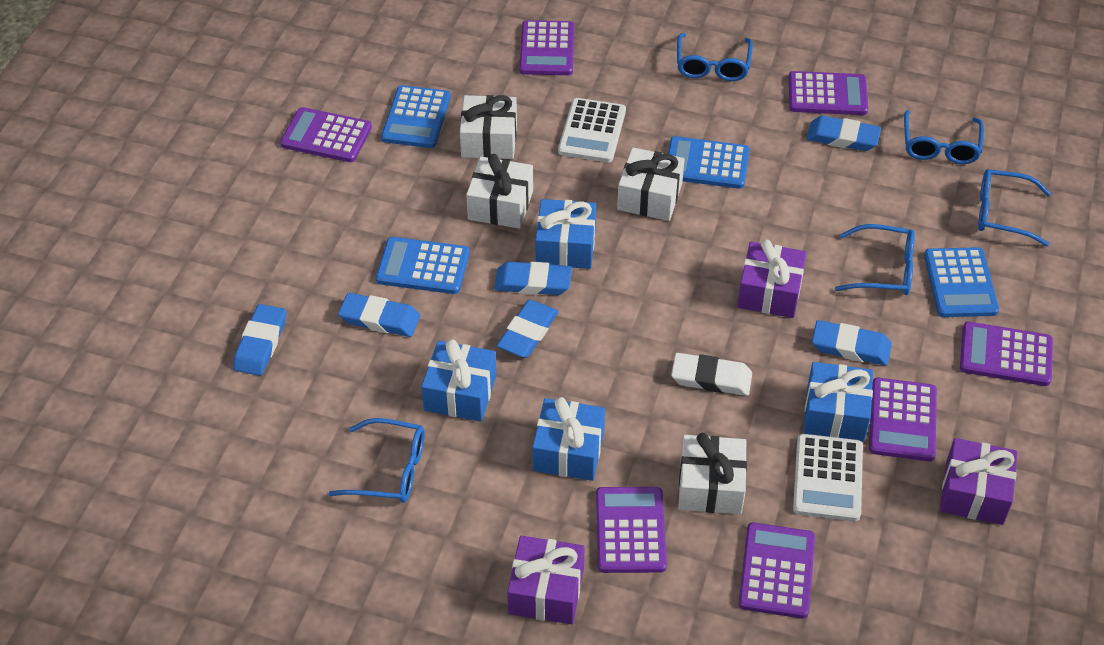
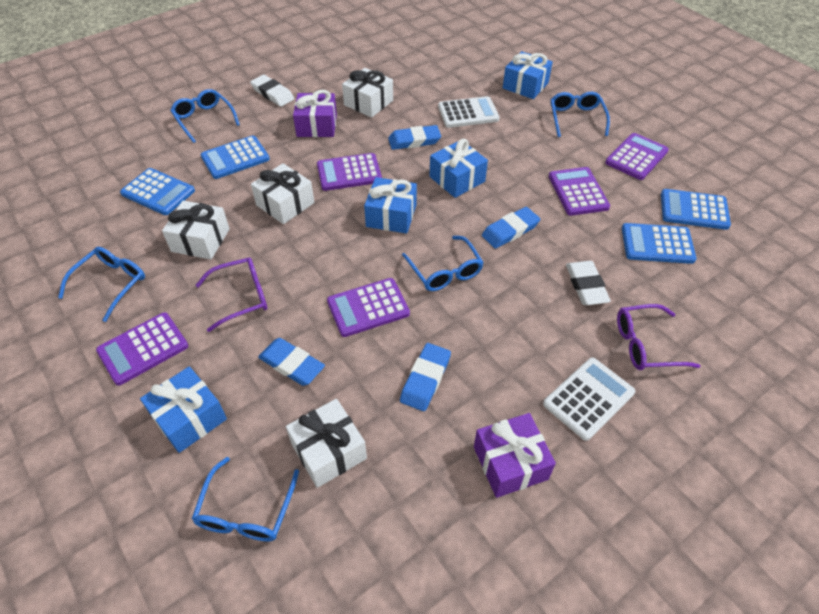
blue eraser: 6 -> 4
purple calculator: 7 -> 5
purple gift: 3 -> 2
purple glasses: 0 -> 2
white eraser: 1 -> 2

